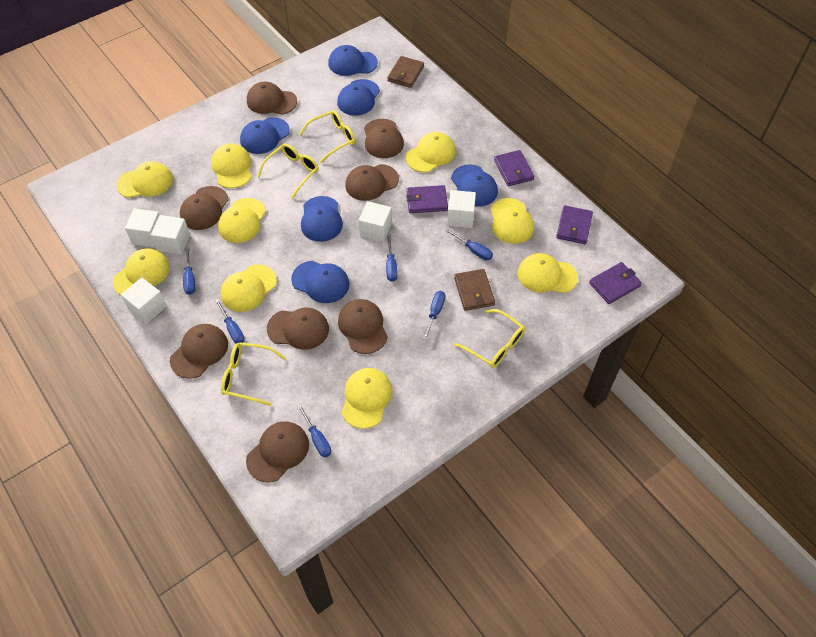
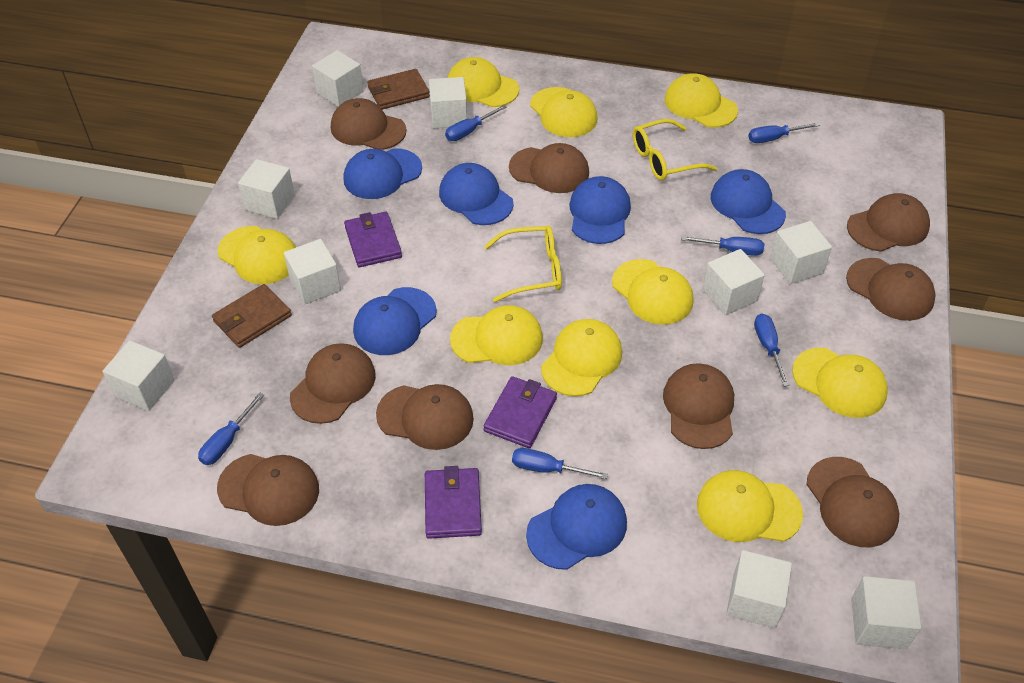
brown cap: 8 -> 9
purple wallet: 4 -> 3
white cube: 5 -> 9
yellow glasses: 4 -> 2

